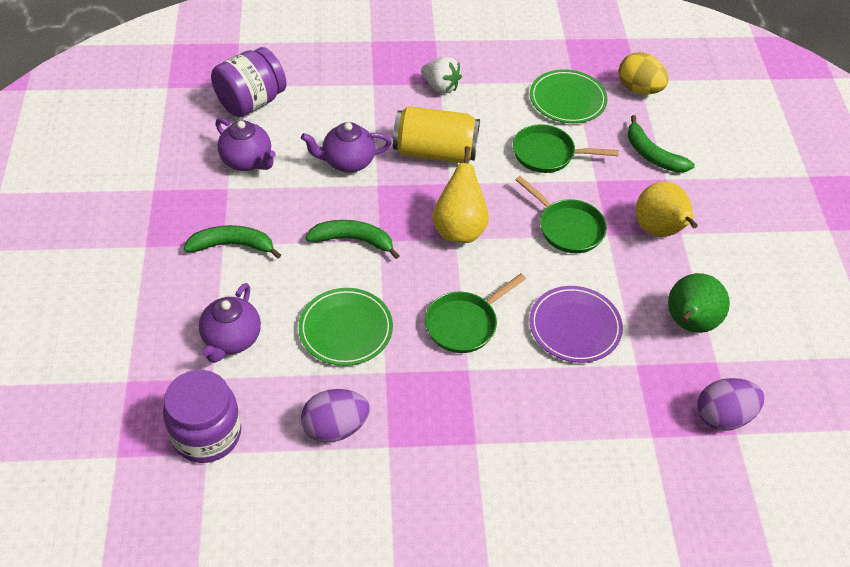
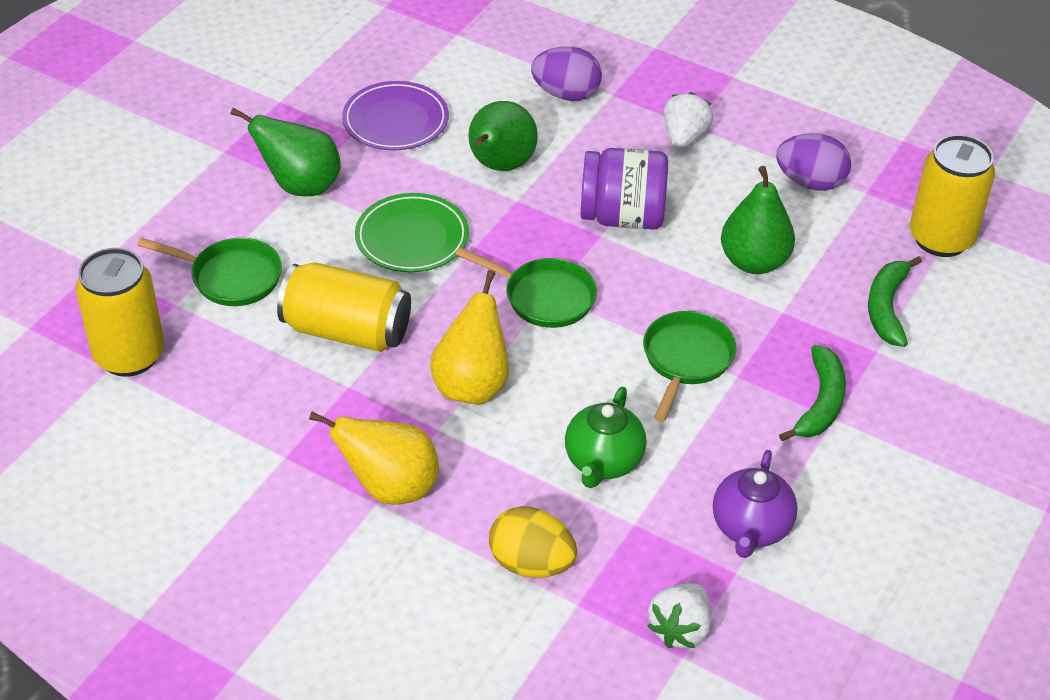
green banana: 3 -> 2
green pear: 1 -> 3
green plate: 2 -> 1
green teapot: 0 -> 1
purple jar: 2 -> 1
purple teapot: 3 -> 1
white strawberry: 1 -> 2
yellow can: 1 -> 3

